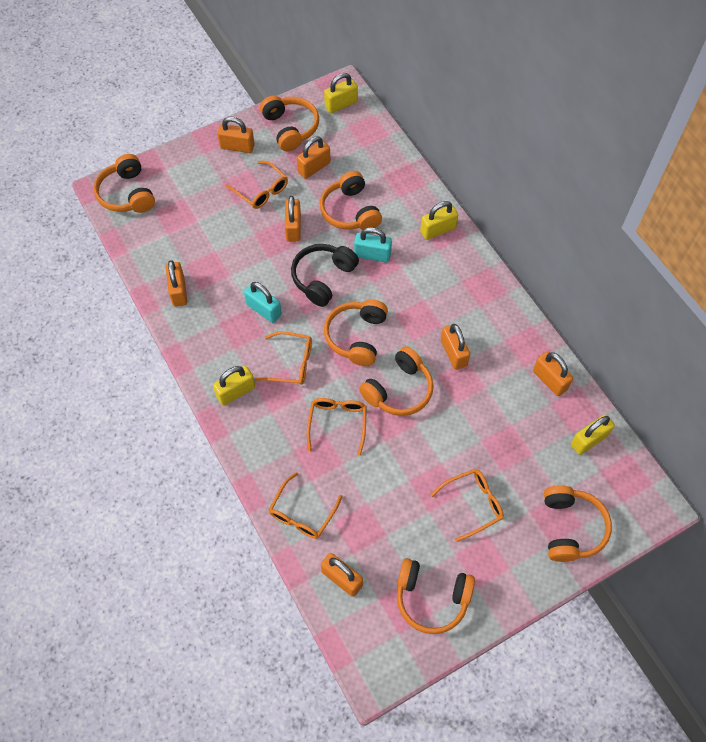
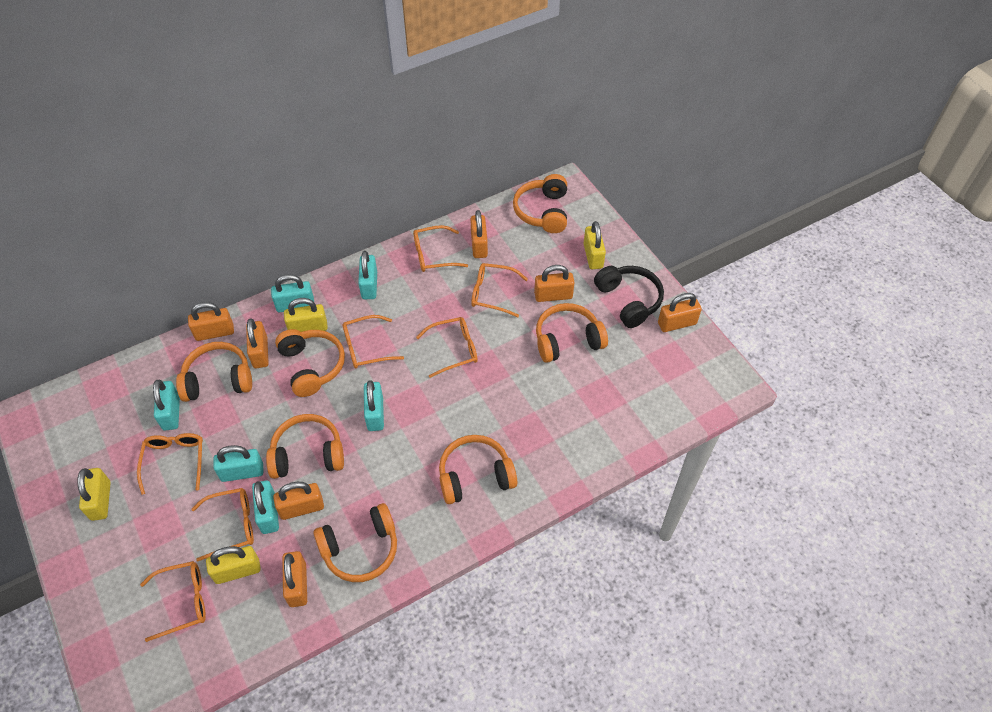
orange glasses: 5 -> 7
turquoise padlock: 2 -> 6

